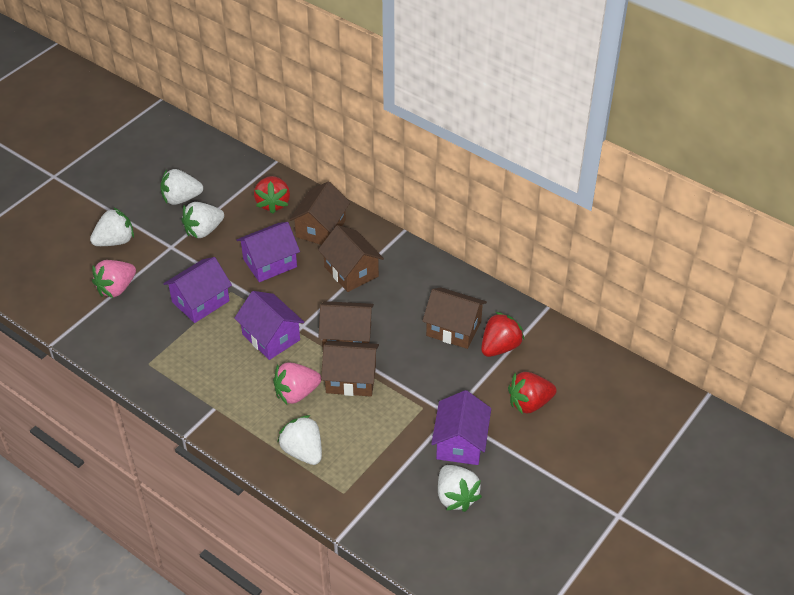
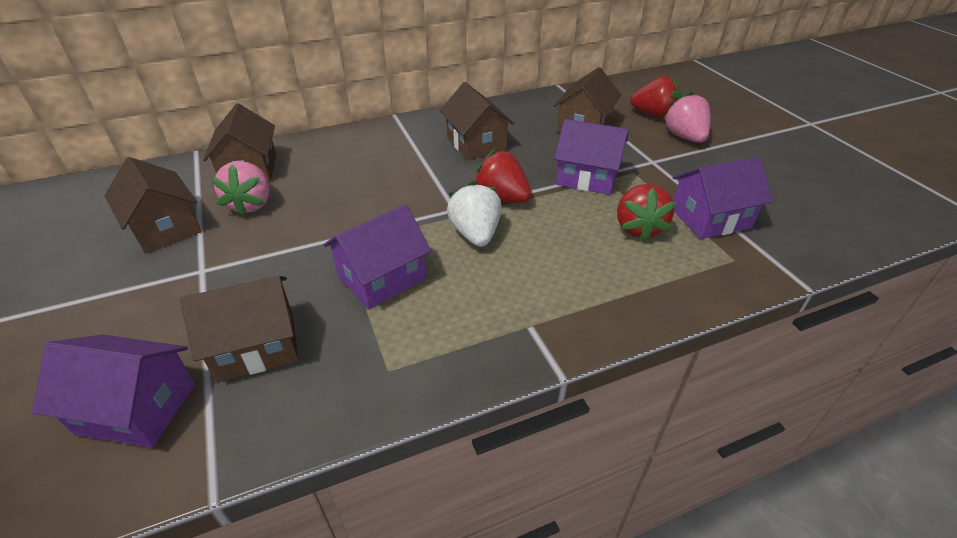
white strawberry: 5 -> 1

